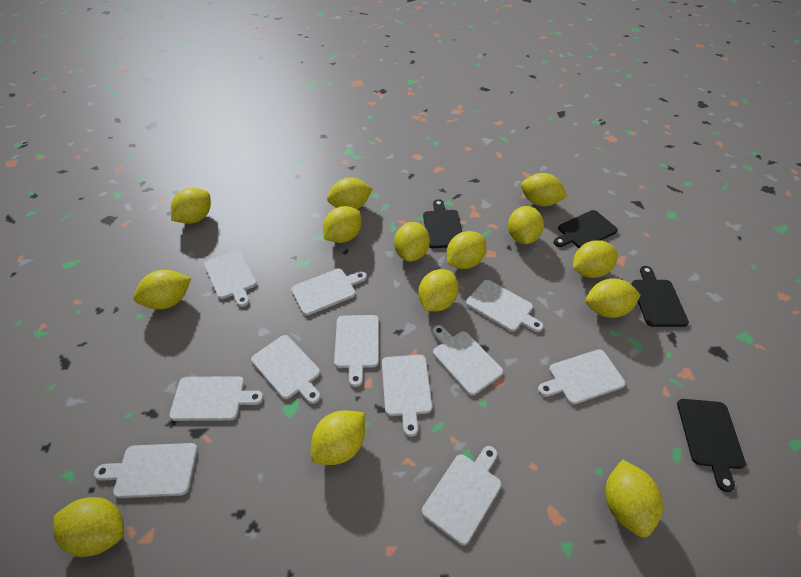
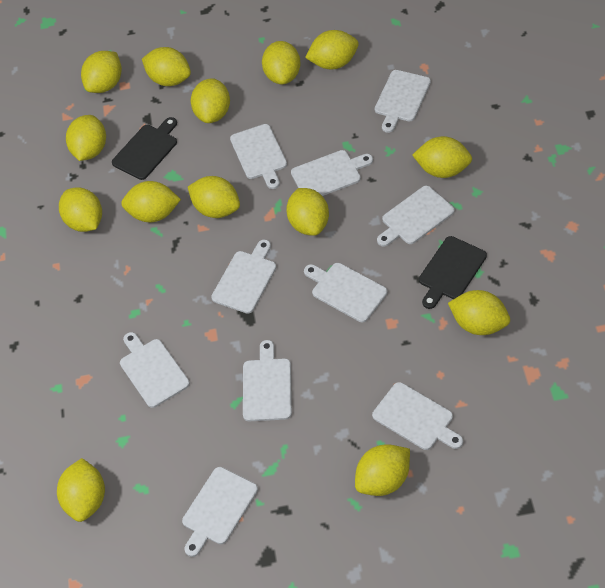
black cutting board: 4 -> 2
white cutting board: 11 -> 10

